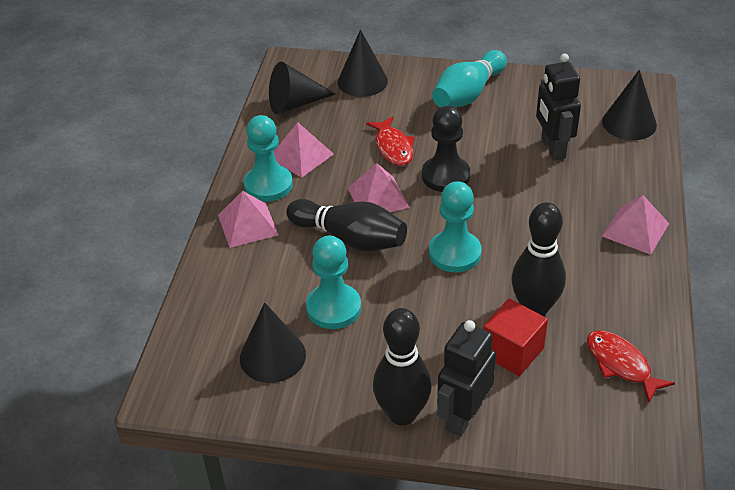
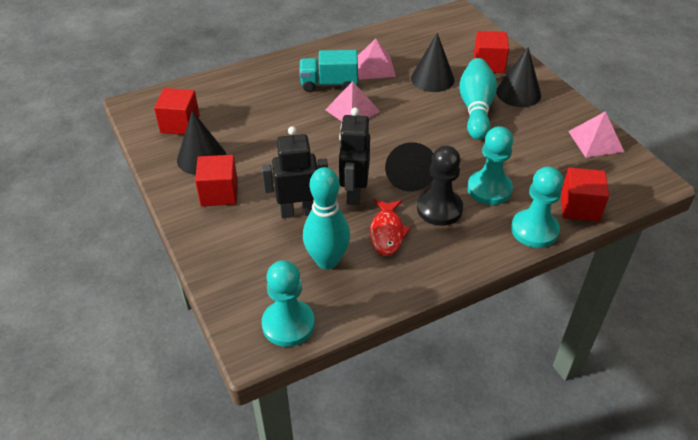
black bowling pin: 3 -> 0
pink pyramid: 4 -> 3
red cube: 1 -> 4
red fish: 2 -> 1
turquoise bowling pin: 1 -> 2
turquoise truck: 0 -> 1

